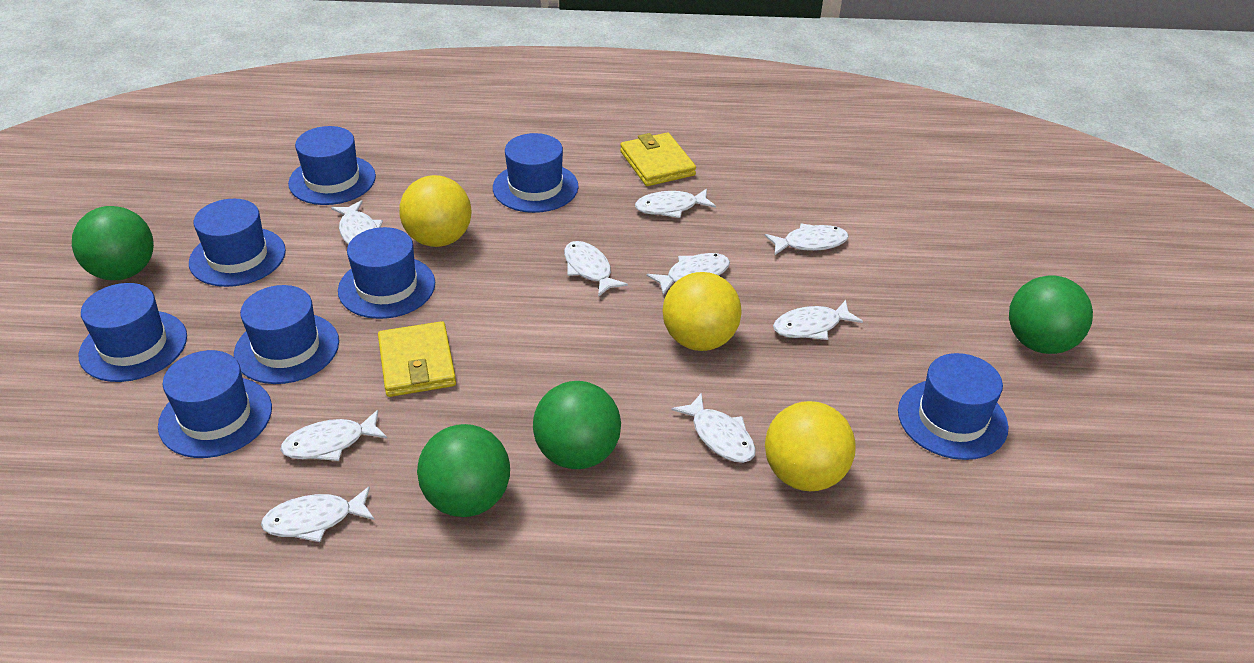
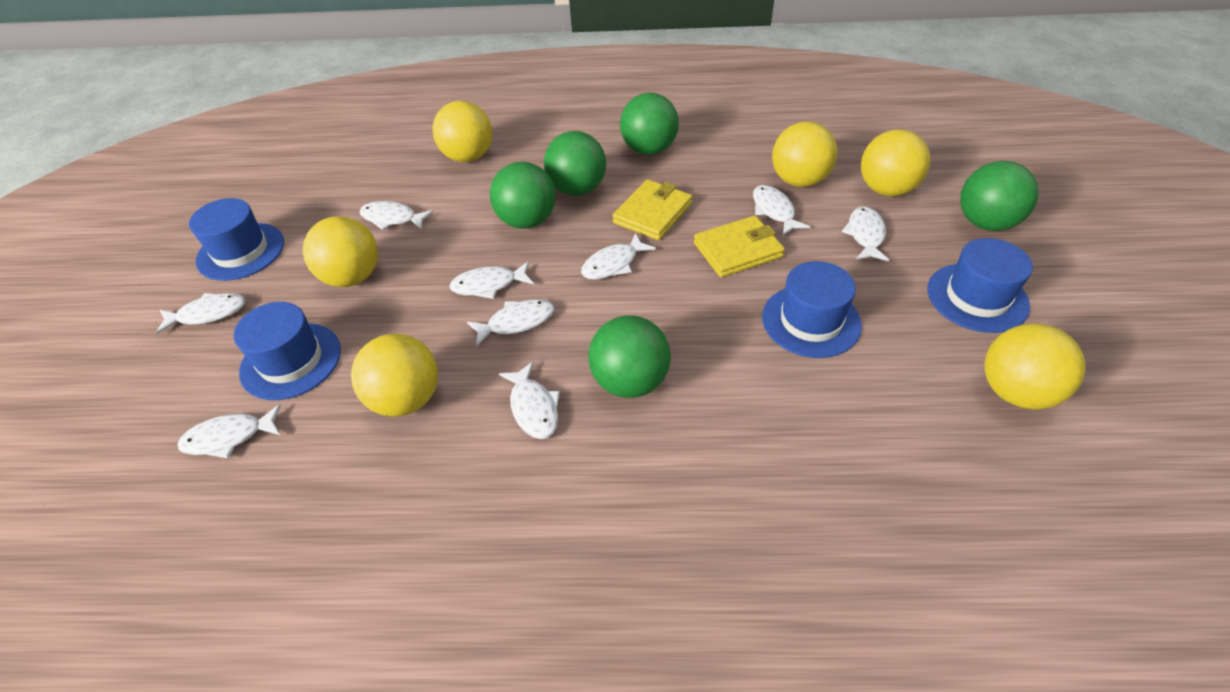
blue hat: 8 -> 4
green ball: 4 -> 5
yellow ball: 3 -> 6

